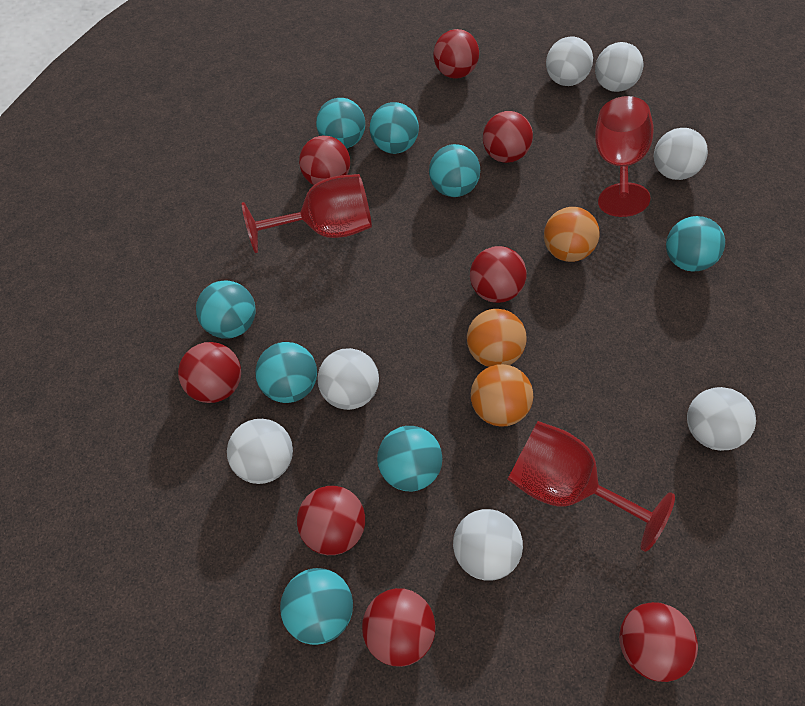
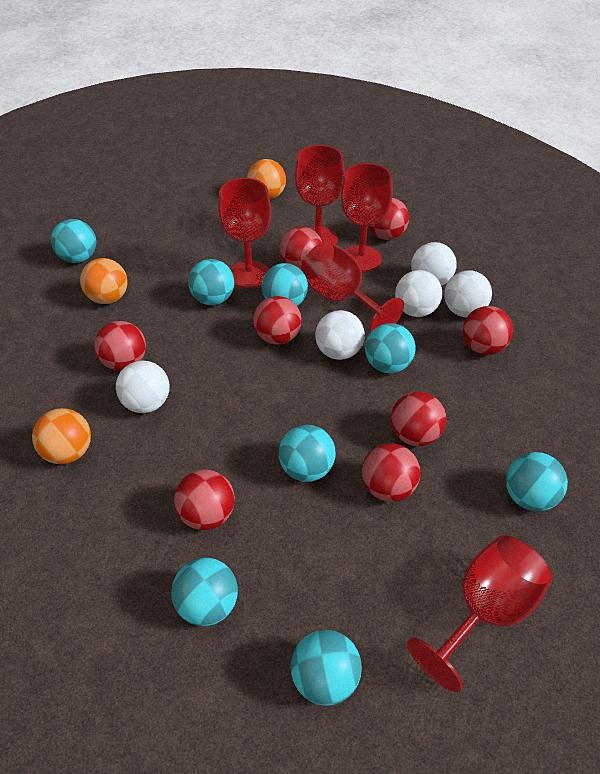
red goblet: 3 -> 5
white ball: 7 -> 5

